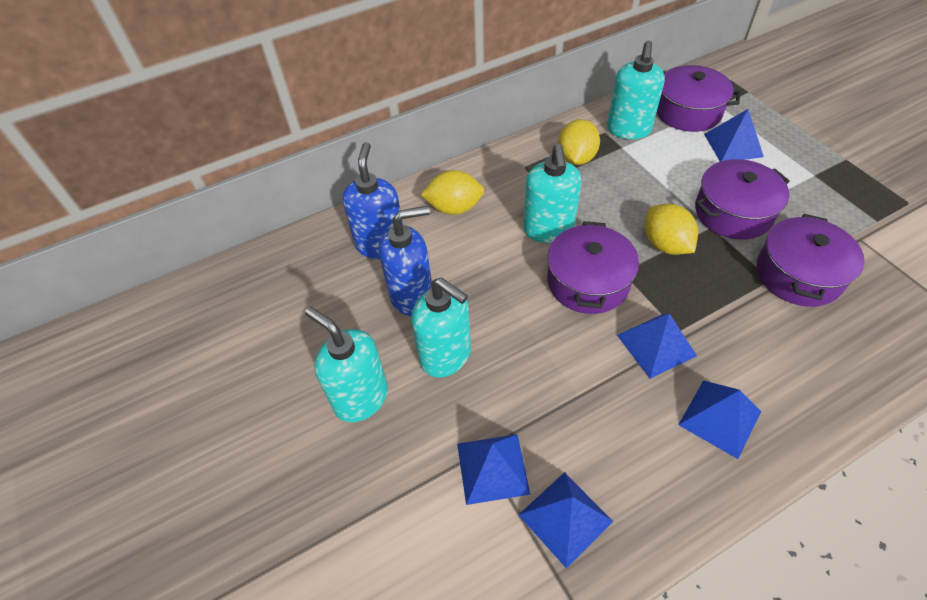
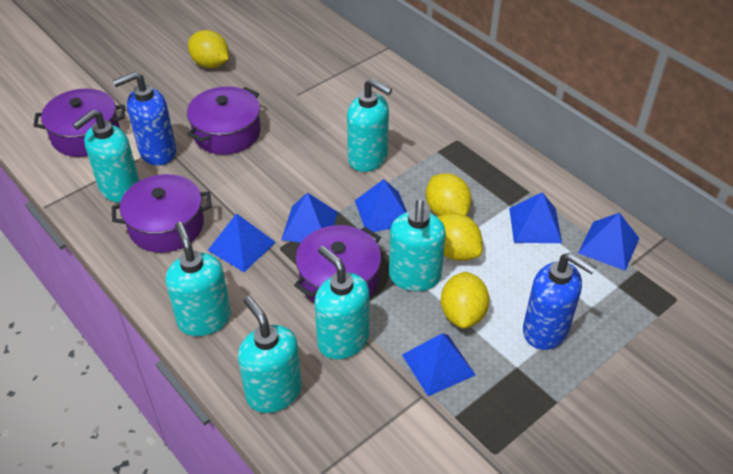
blue pyramid: 5 -> 6
turquoise soap dispenser: 4 -> 6
yellow lemon: 3 -> 4

